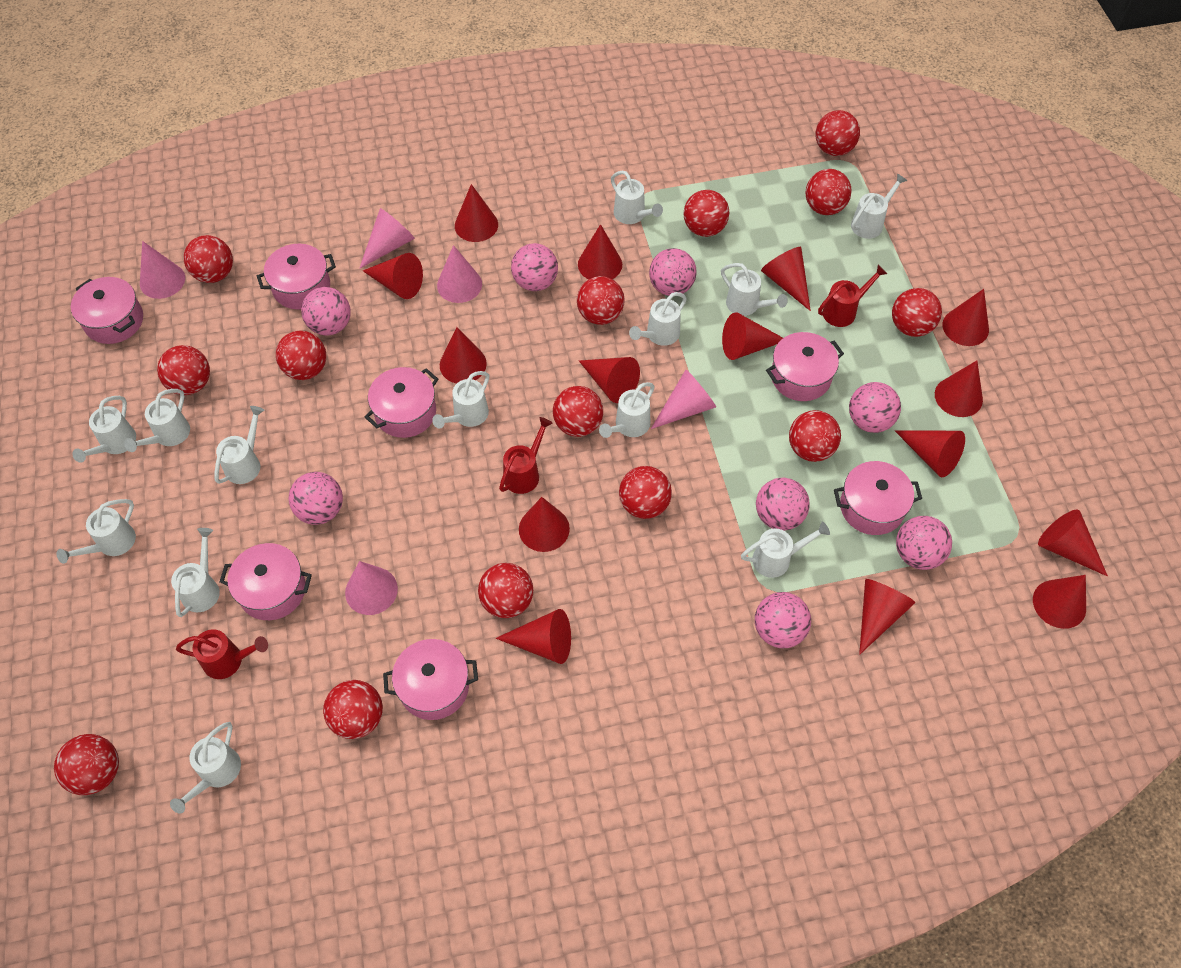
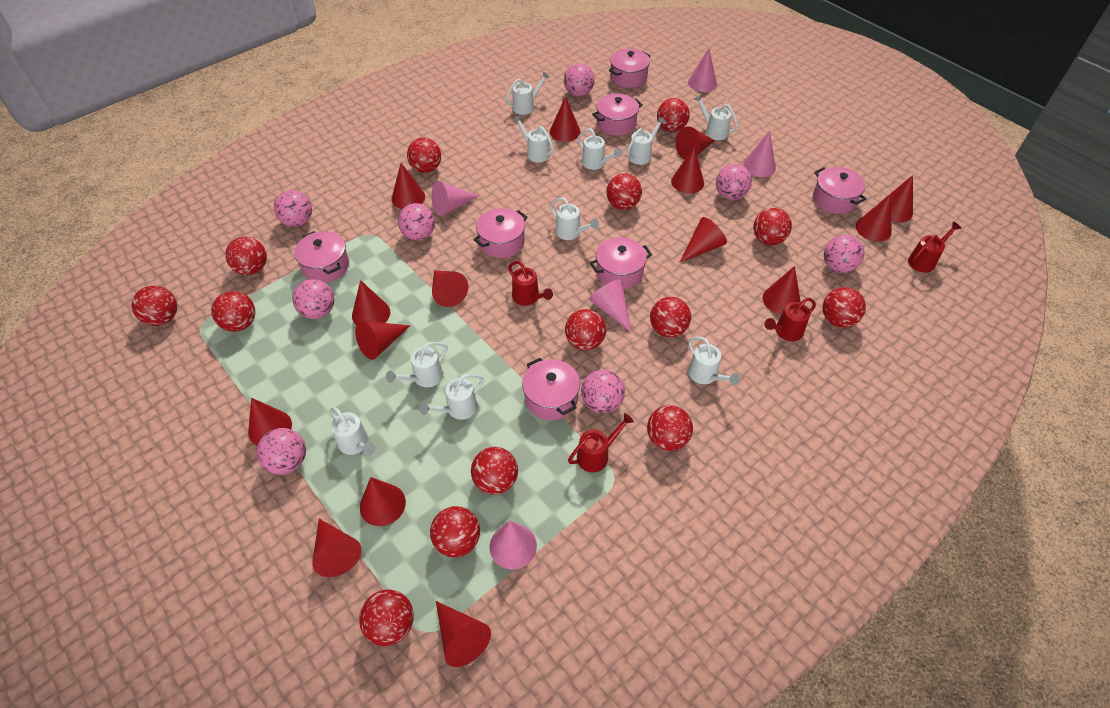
red watering can: 3 -> 4
white watering can: 13 -> 10

